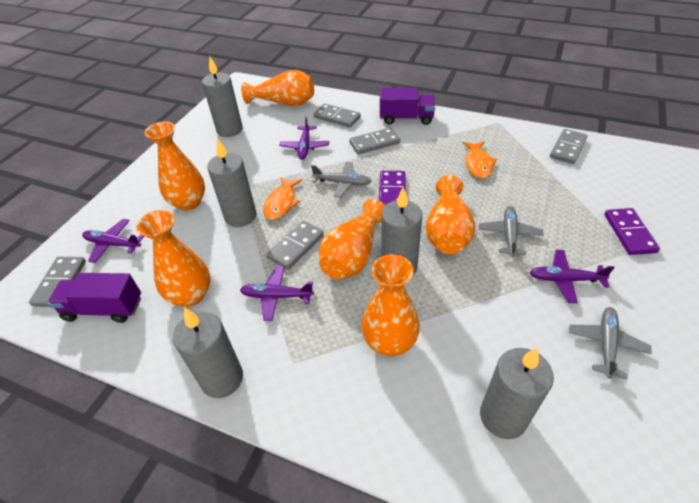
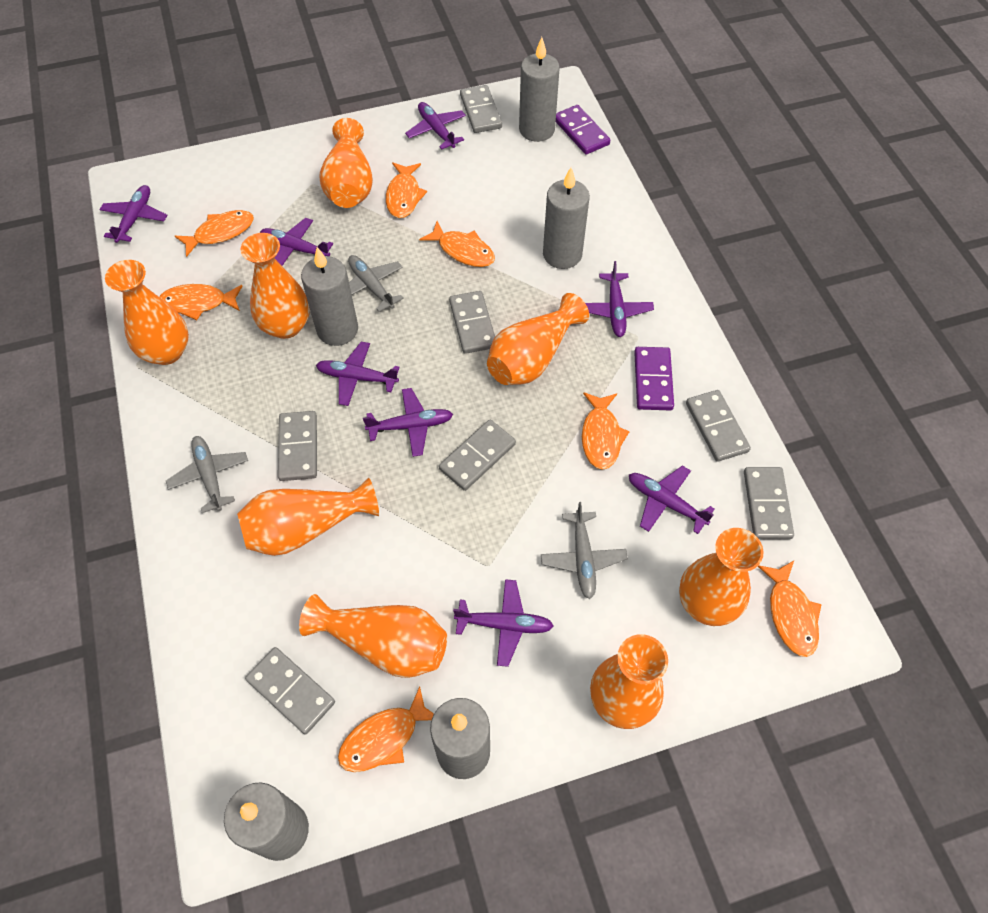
grey domino: 5 -> 7
orange fish: 2 -> 7
orange vase: 6 -> 8
purple plane: 4 -> 8
purple truck: 2 -> 0

